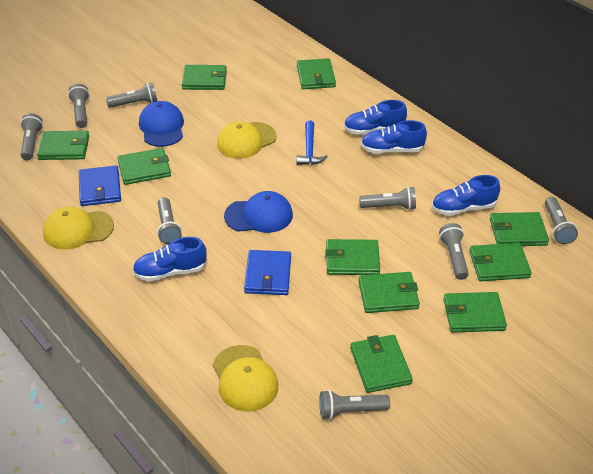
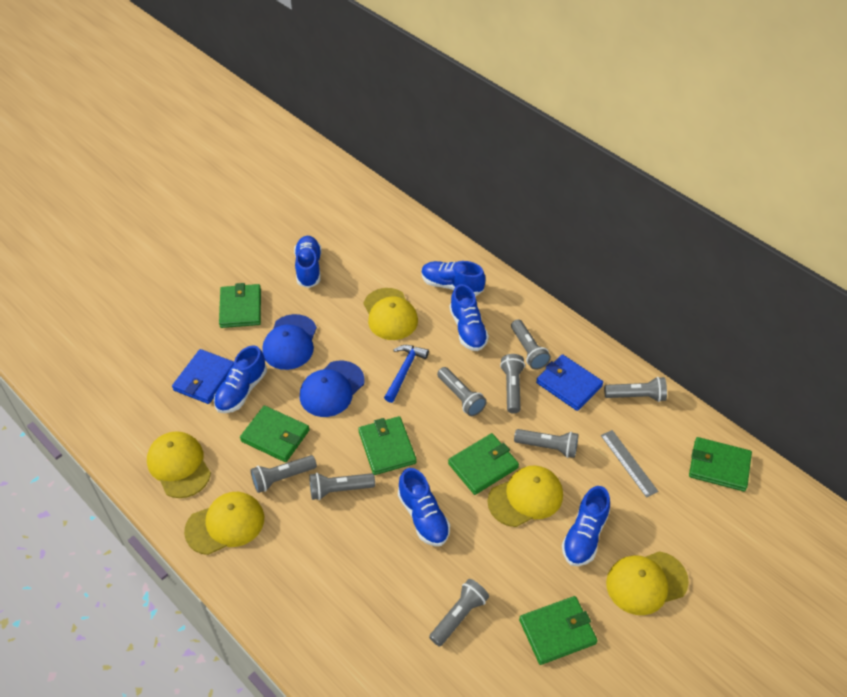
blue shoe: 4 -> 6
green wallet: 10 -> 6
grey ruler: 0 -> 1
yellow cap: 3 -> 5

